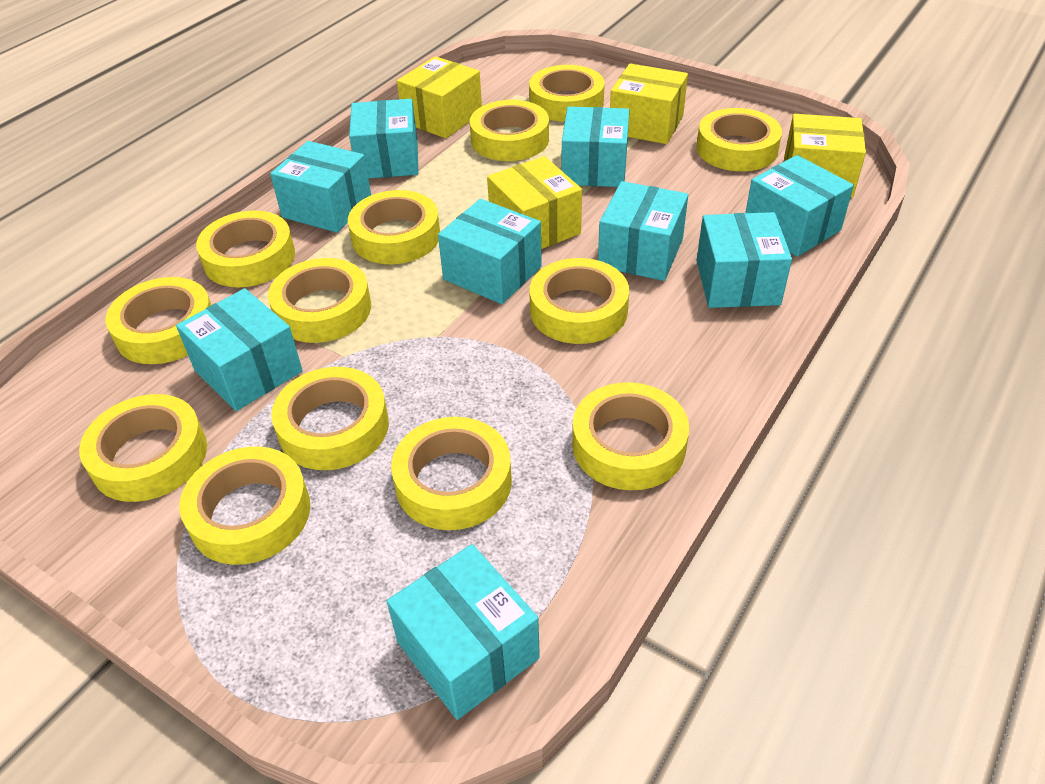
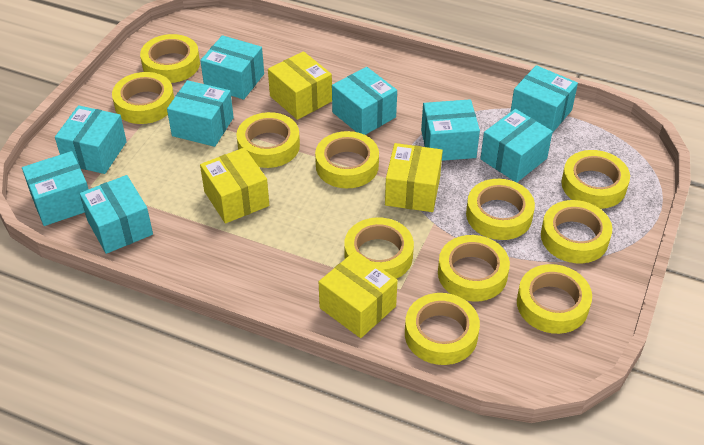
yellow tape: 13 -> 11

